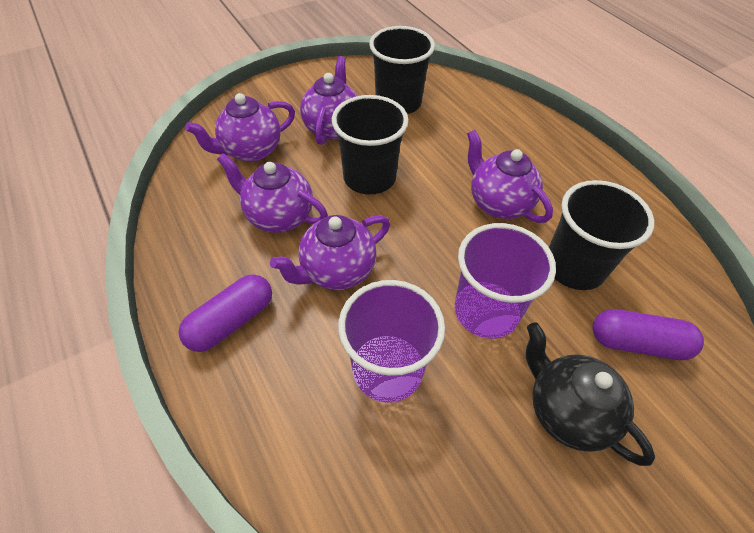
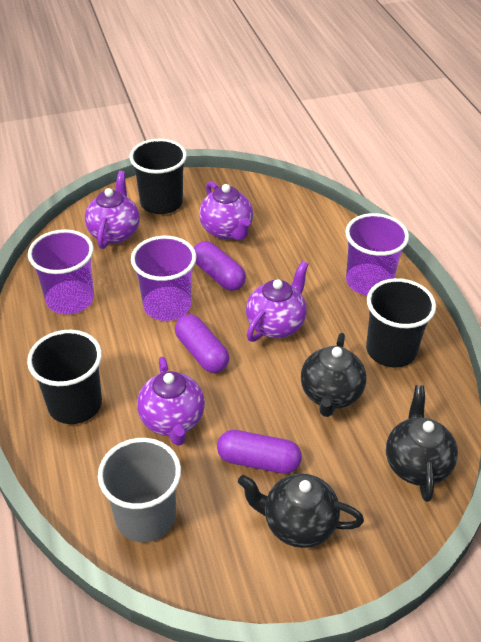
black teapot: 1 -> 3
grey cup: 0 -> 1
purple capsule: 2 -> 3
purple cup: 2 -> 3
purple teapot: 5 -> 4

